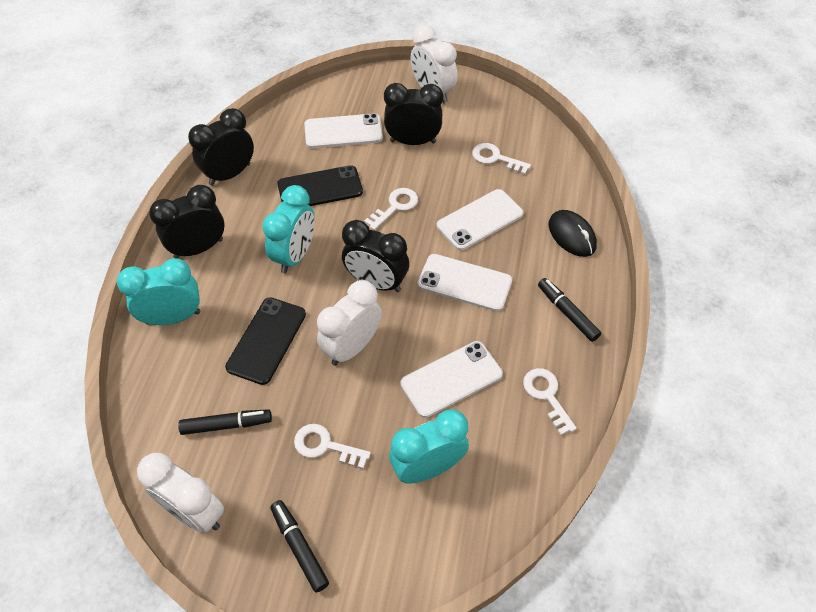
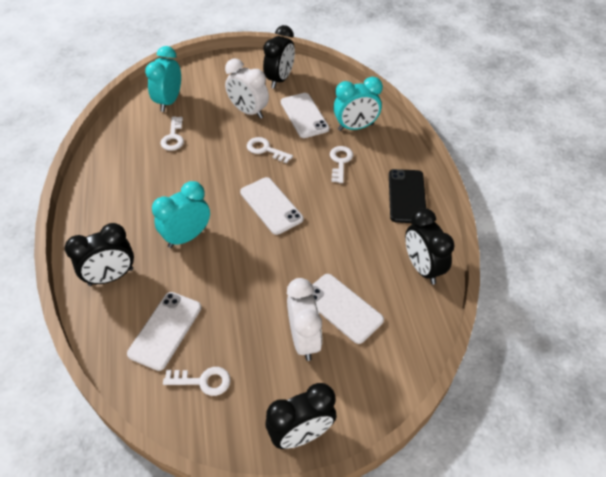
black marker: 3 -> 0
black mouse: 1 -> 0
black phone: 2 -> 1
white clock: 3 -> 2

